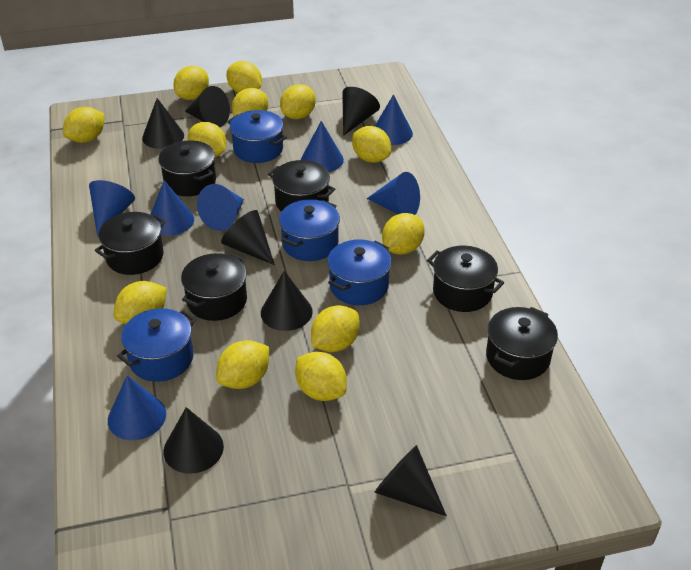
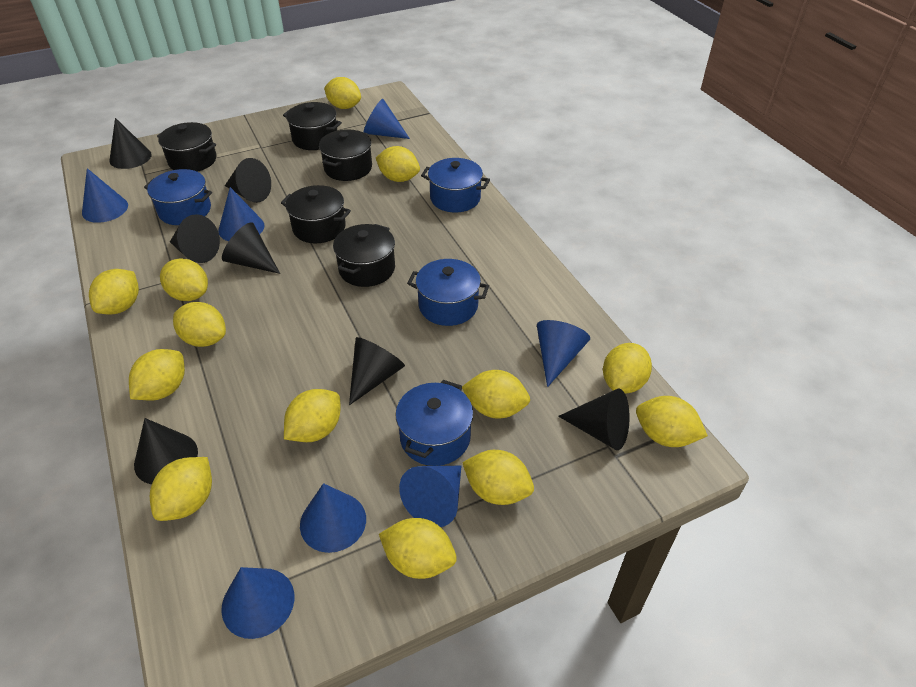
black pot: 6 -> 5
yellow lemon: 12 -> 13

